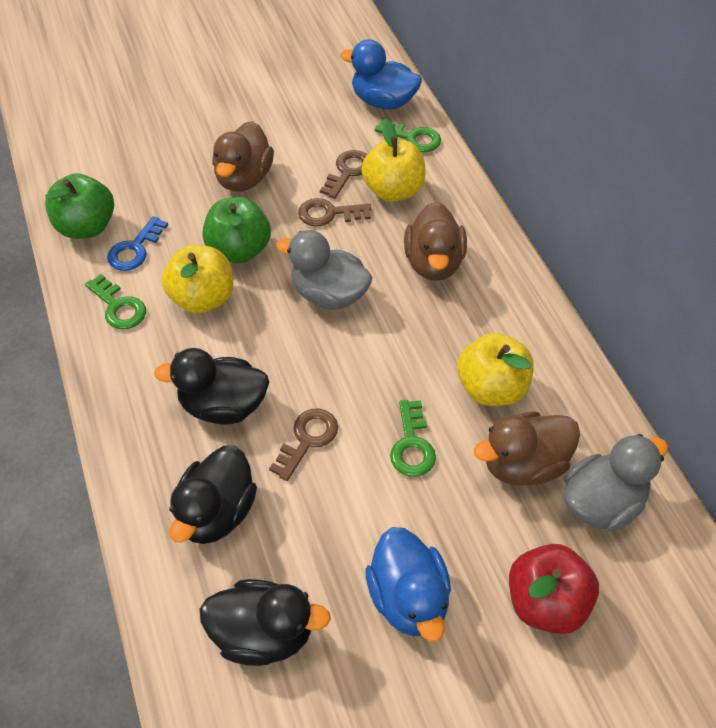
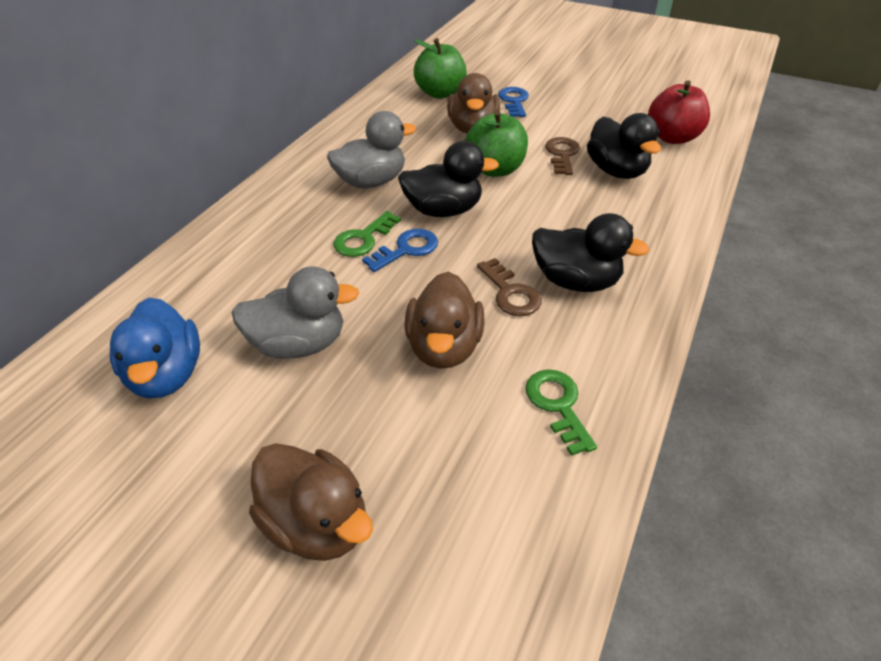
blue duck: 2 -> 1
blue key: 1 -> 2
brown key: 3 -> 2
green key: 3 -> 2
yellow apple: 3 -> 0

